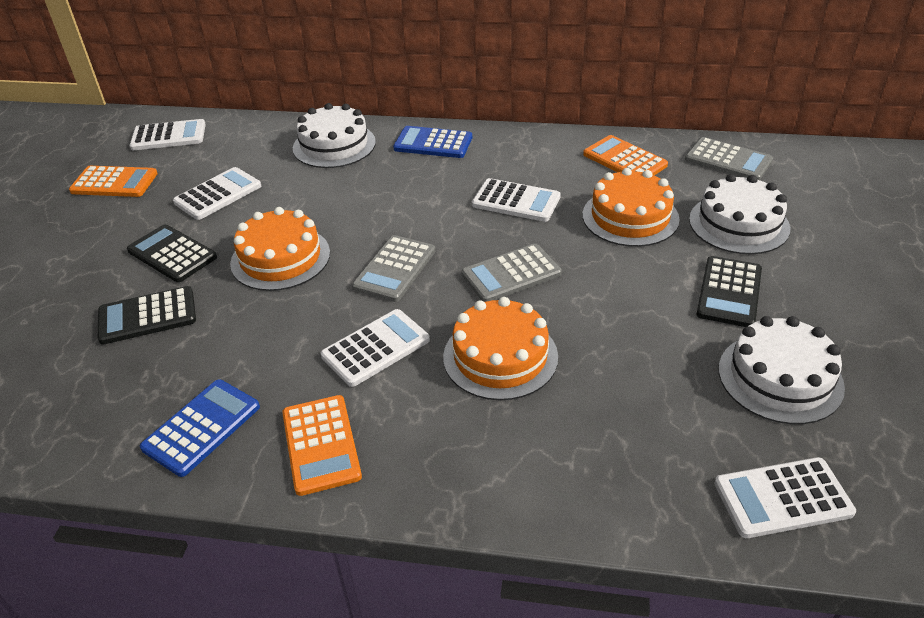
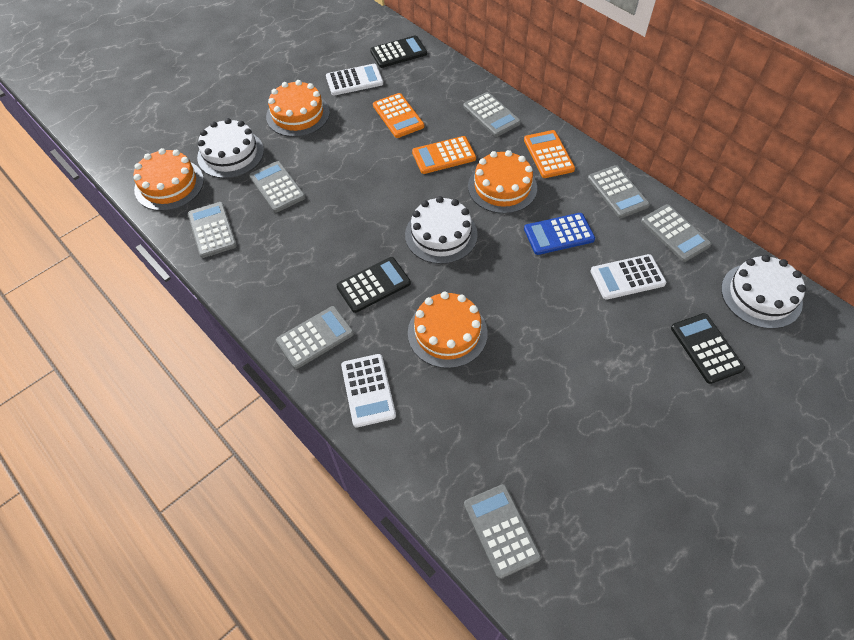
blue calculator: 2 -> 1
grey calculator: 3 -> 7
orange cake: 3 -> 4
white calculator: 5 -> 3

